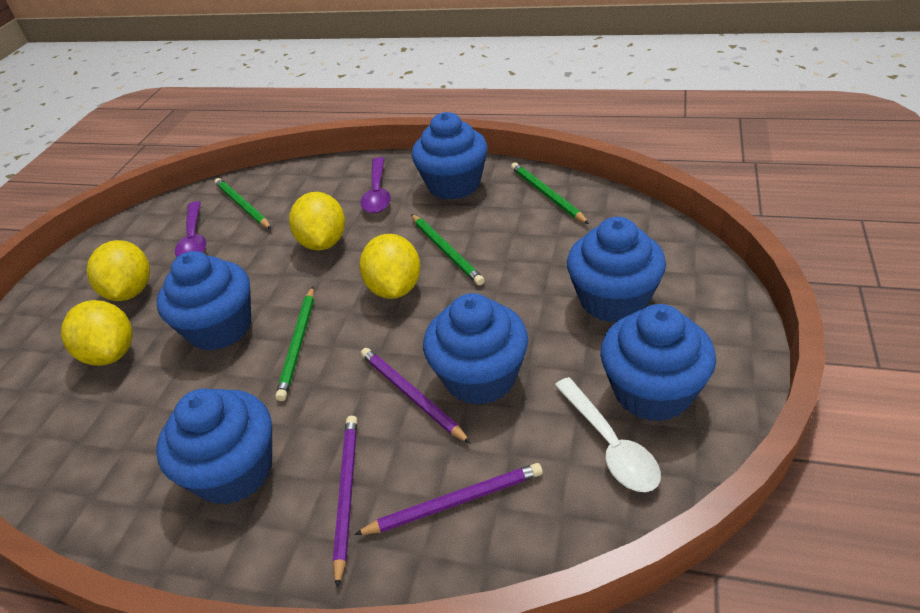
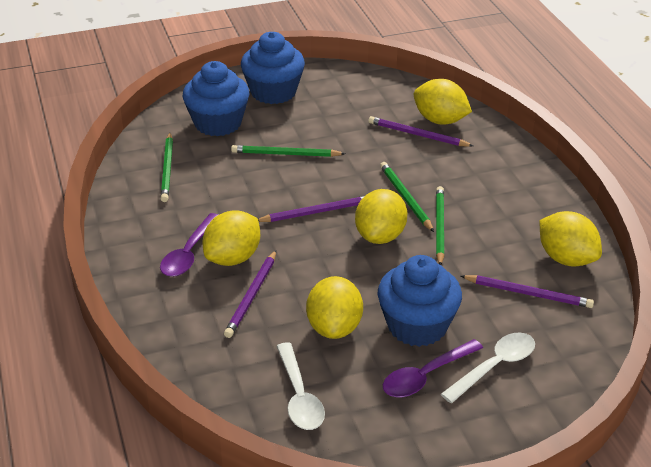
blue cupcake: 6 -> 3
purple pencil: 3 -> 4
white spoon: 1 -> 2
yellow lemon: 4 -> 5

